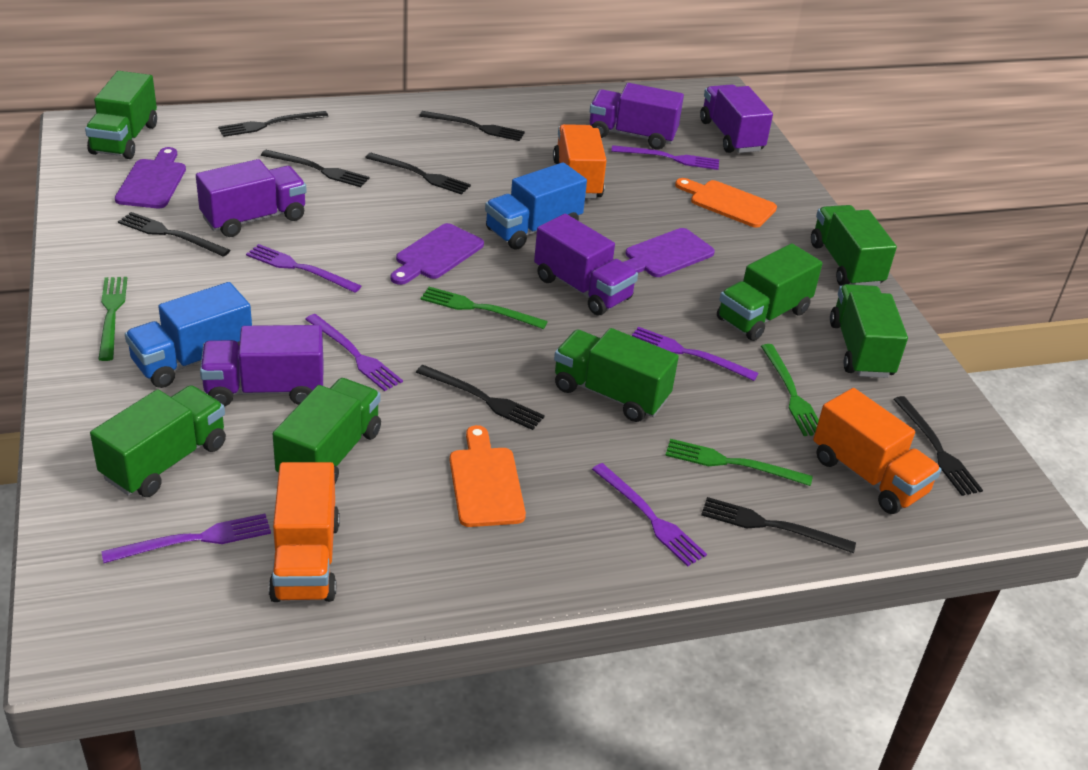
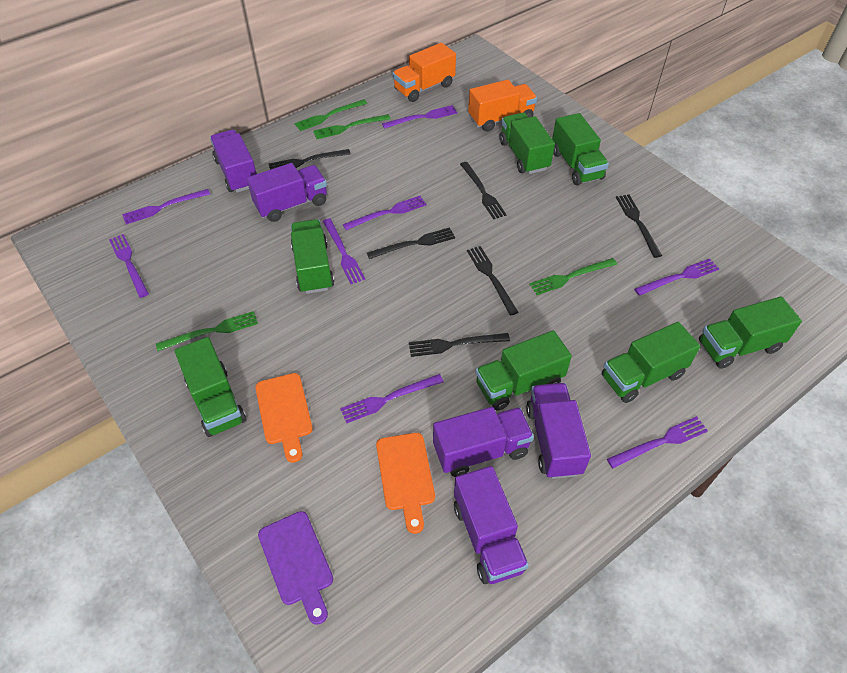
black fork: 8 -> 6
blue truck: 2 -> 0
orange truck: 3 -> 2
purple cutting board: 3 -> 1
purple fork: 6 -> 8

